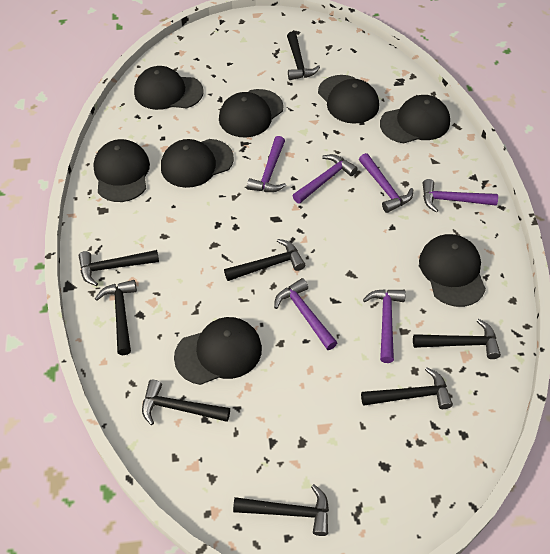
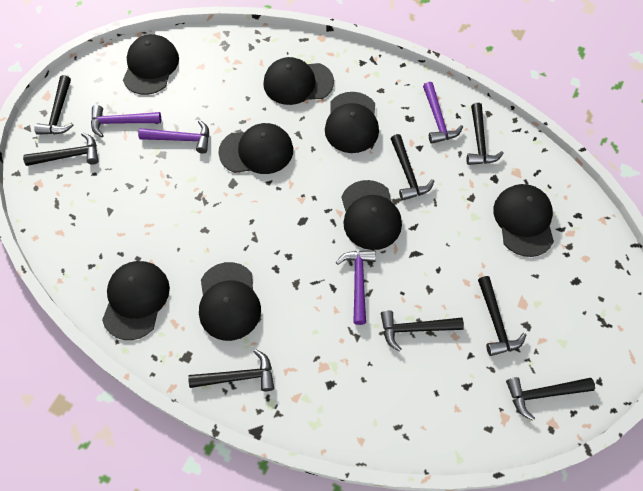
purple hammer: 6 -> 4

